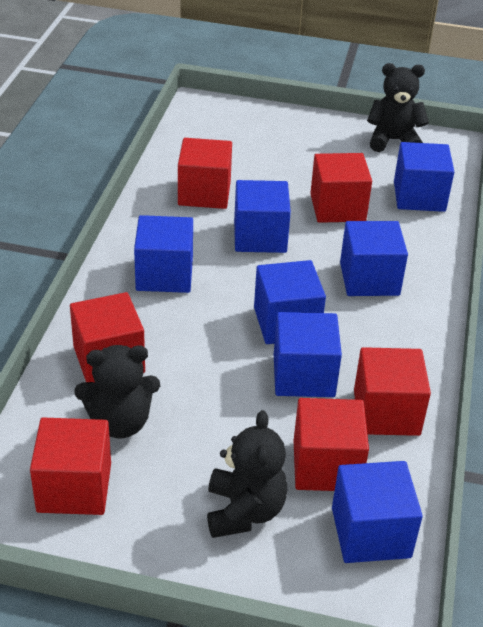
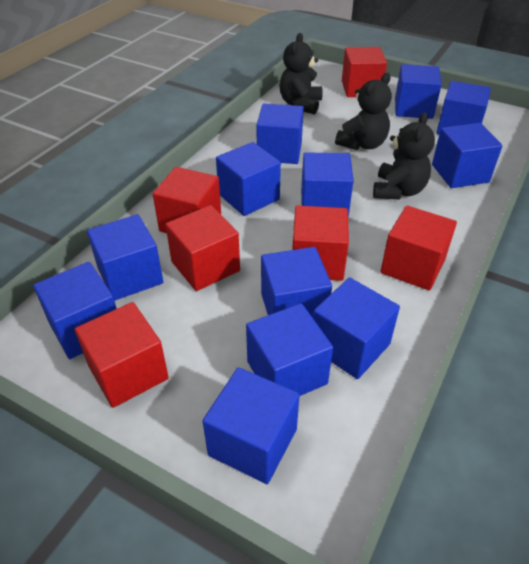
blue cube: 7 -> 12

